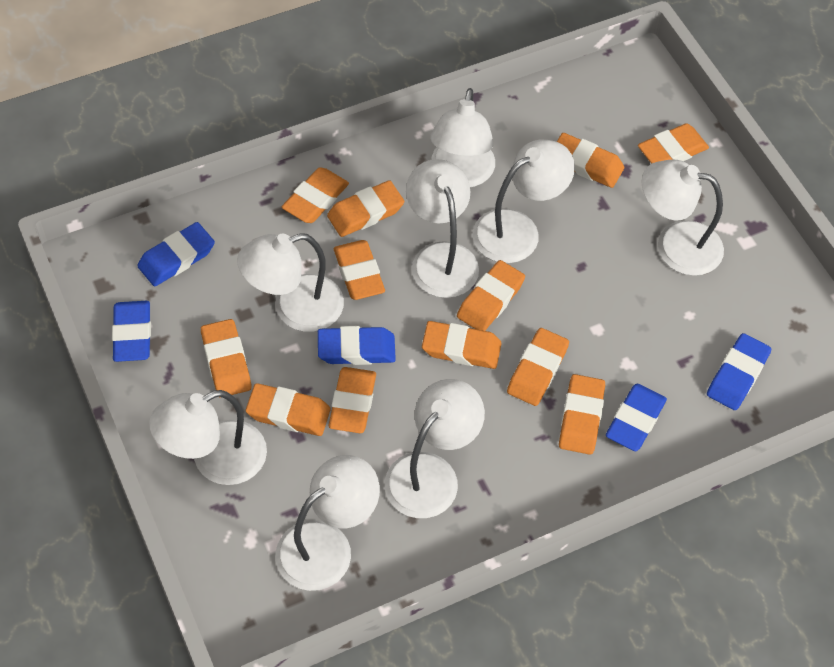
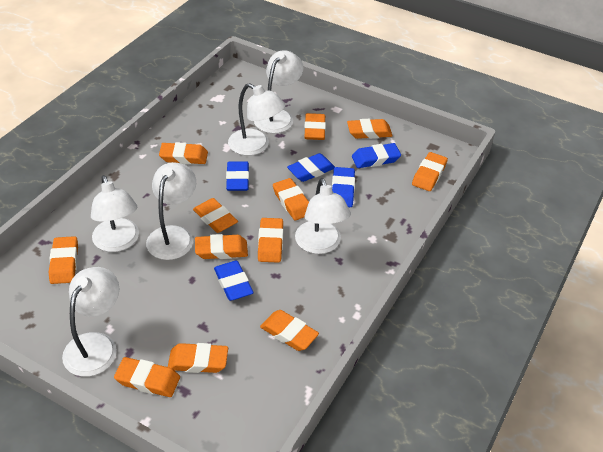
white lamp: 8 -> 6

